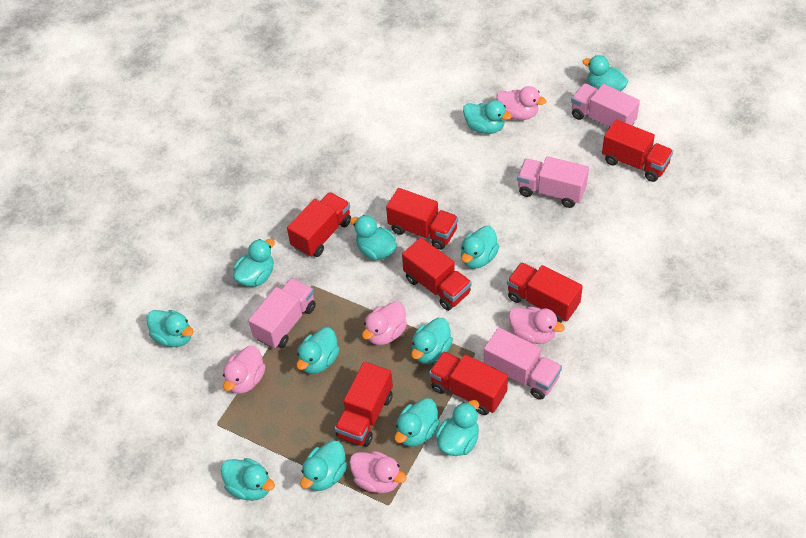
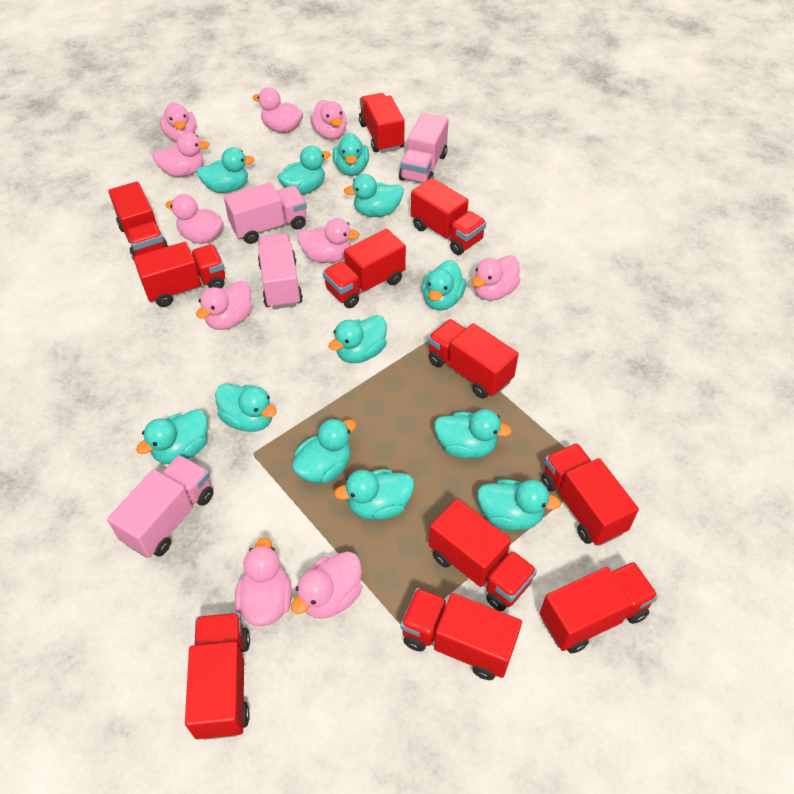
pink duck: 5 -> 10
red truck: 7 -> 11

